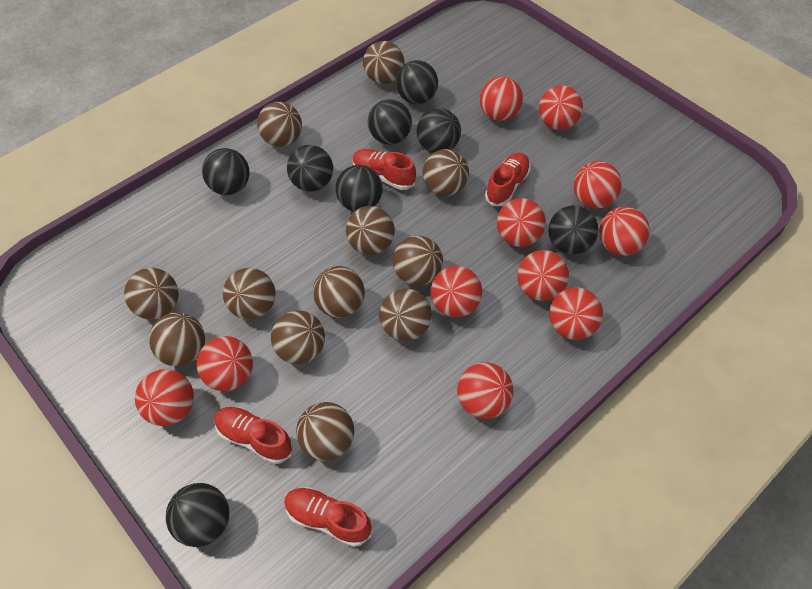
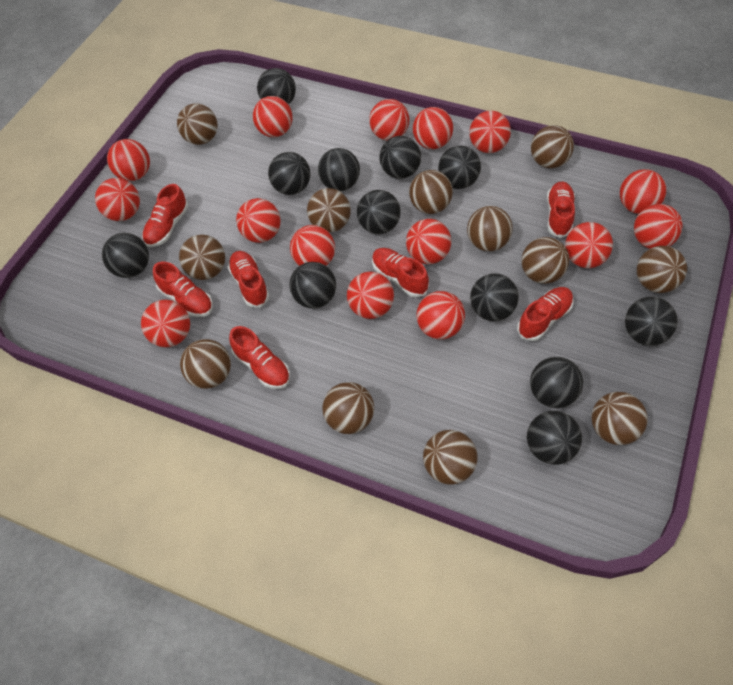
black ball: 8 -> 12
red ball: 11 -> 15
red shoe: 4 -> 7

